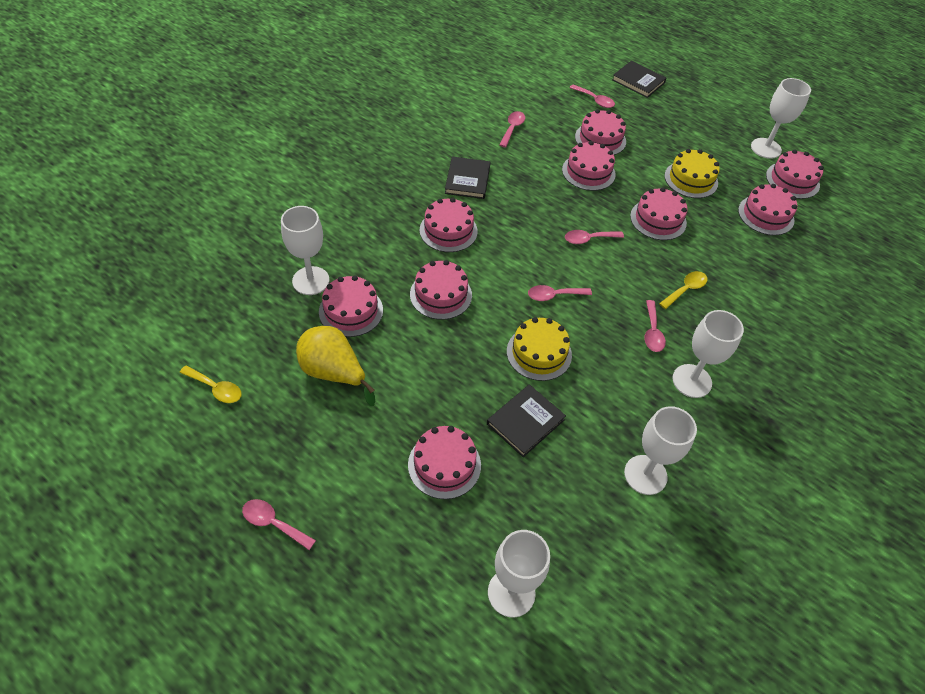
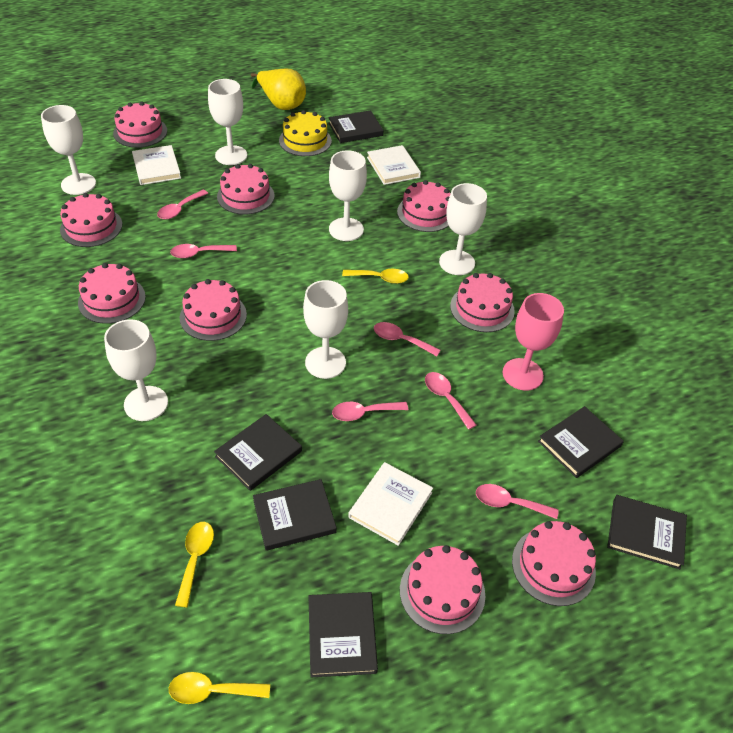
black book: 3 -> 6
pink goblet: 0 -> 1
white book: 0 -> 3
white goblet: 5 -> 6
yellow cake: 2 -> 1
yellow spoon: 2 -> 3

